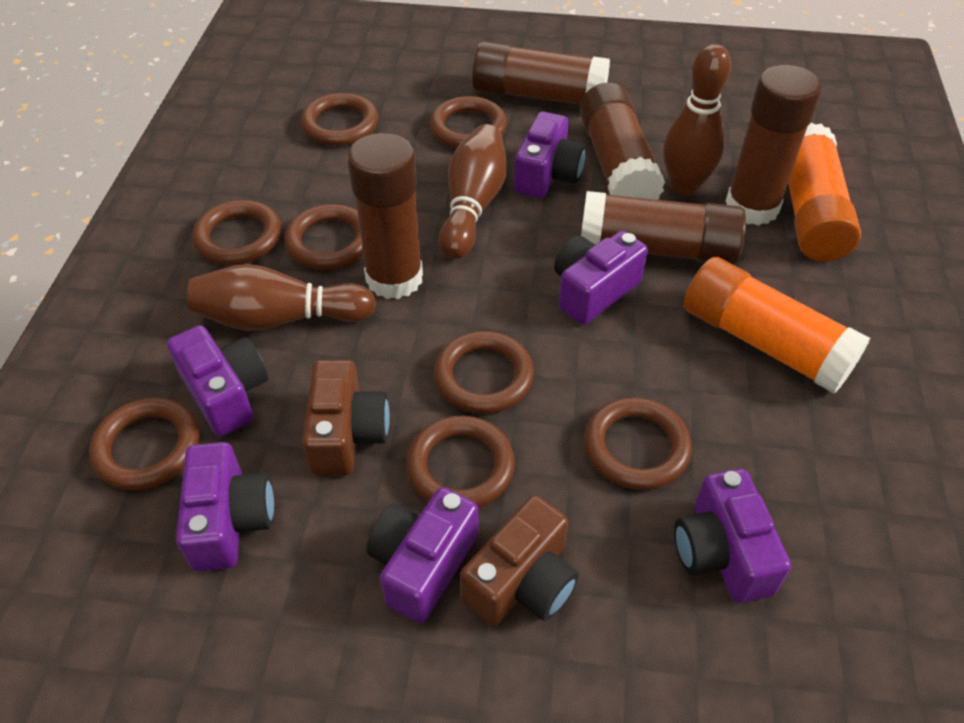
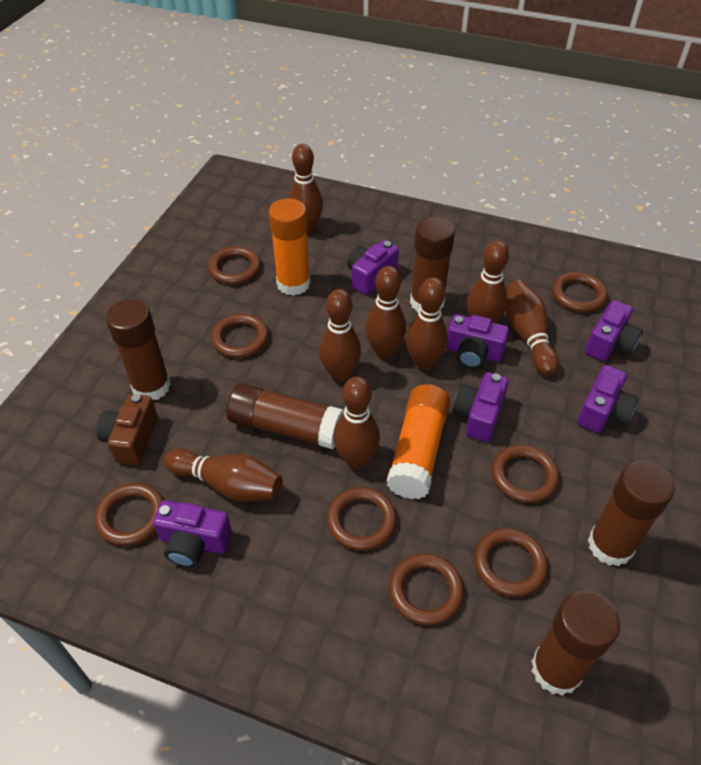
brown bowling pin: 3 -> 8
brown camera: 2 -> 1

